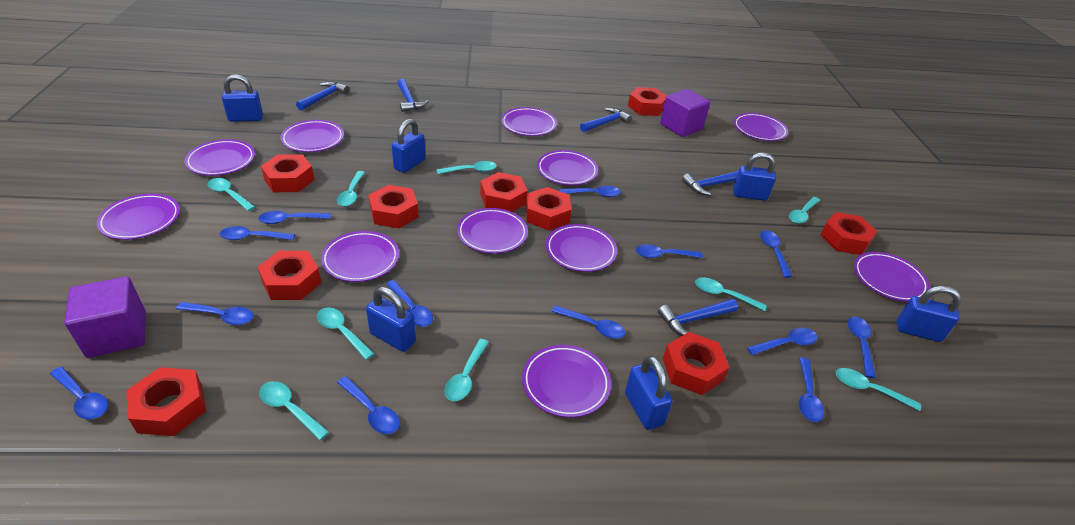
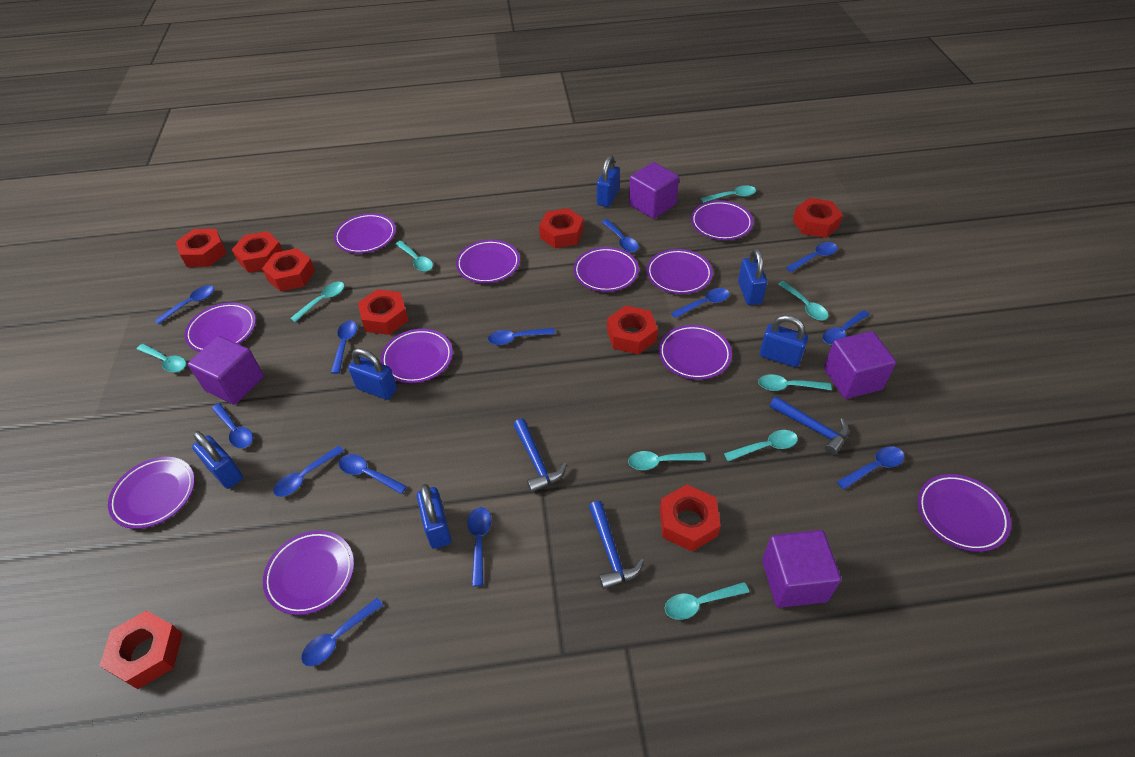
blue hammer: 5 -> 3
purple cube: 2 -> 4

